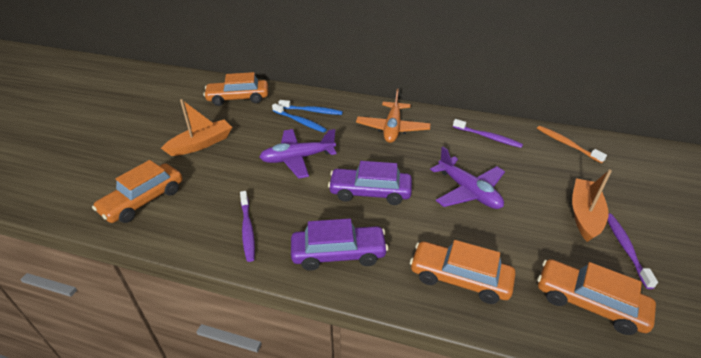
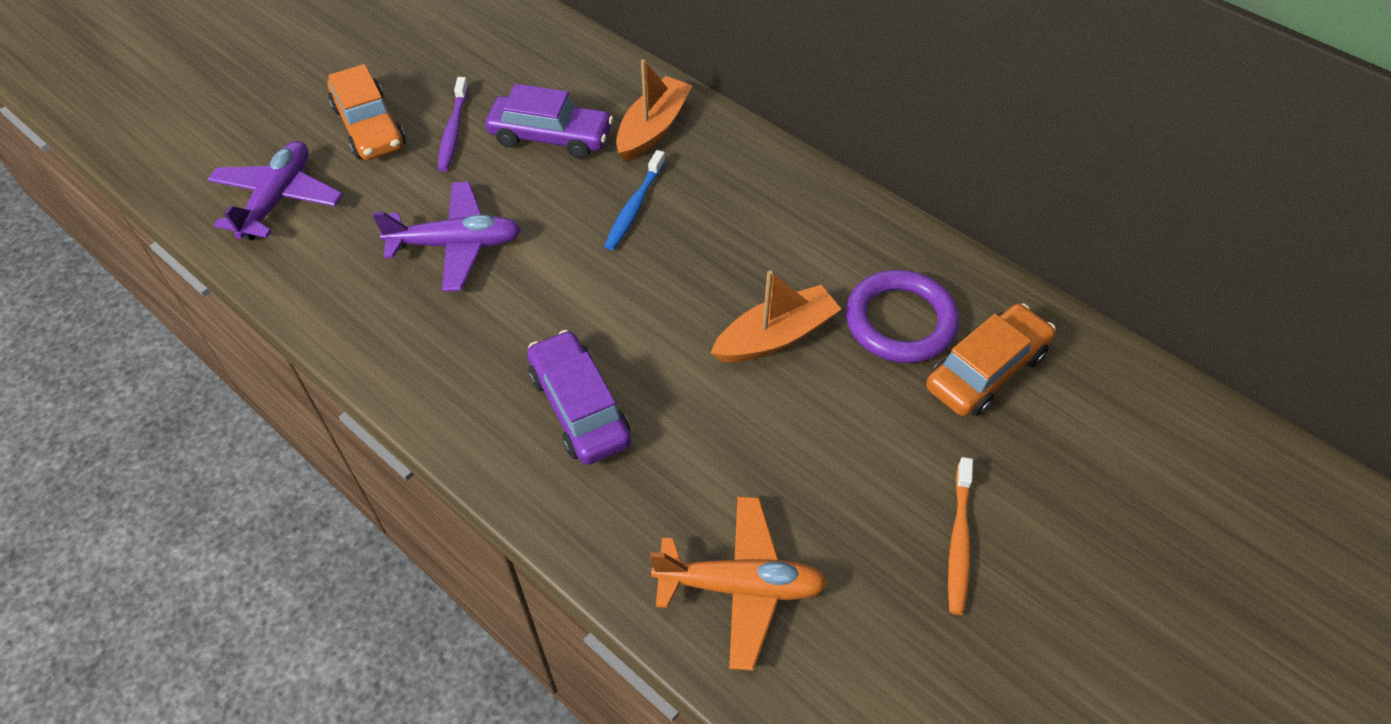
blue toothbrush: 2 -> 1
orange car: 4 -> 2
purple ring: 0 -> 1
purple toothbrush: 3 -> 1

